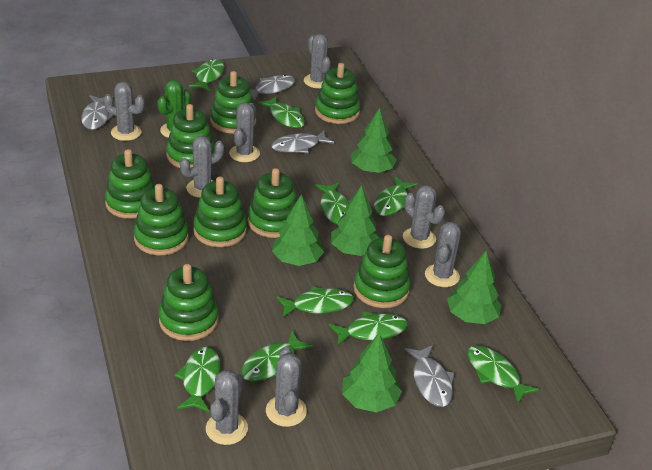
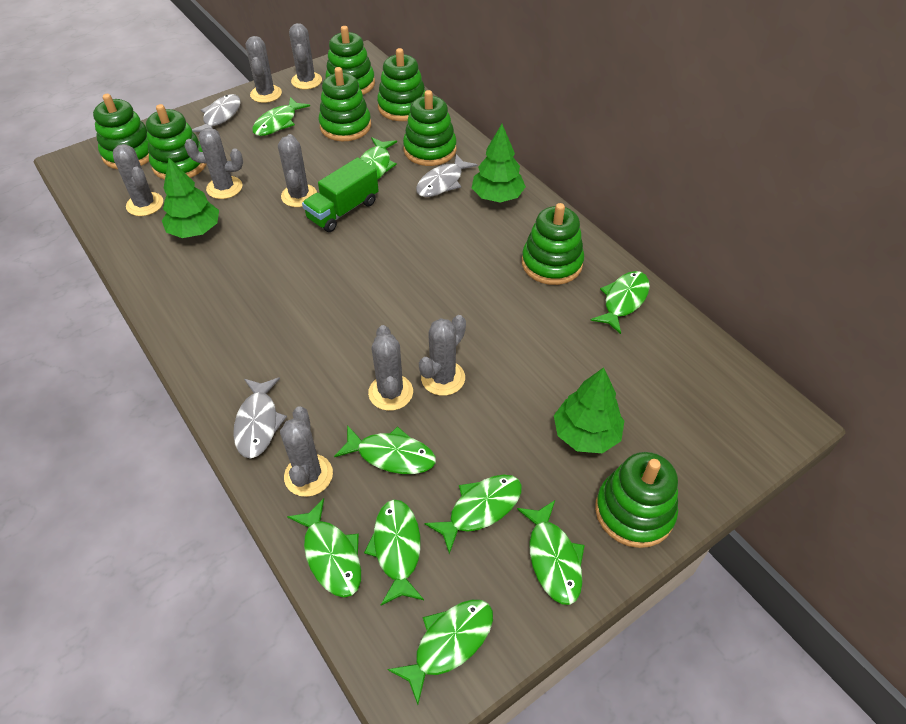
green cactus: 1 -> 0
green stacking toy: 9 -> 8
green tree: 5 -> 3
green truck: 0 -> 1
grey fish: 4 -> 3

